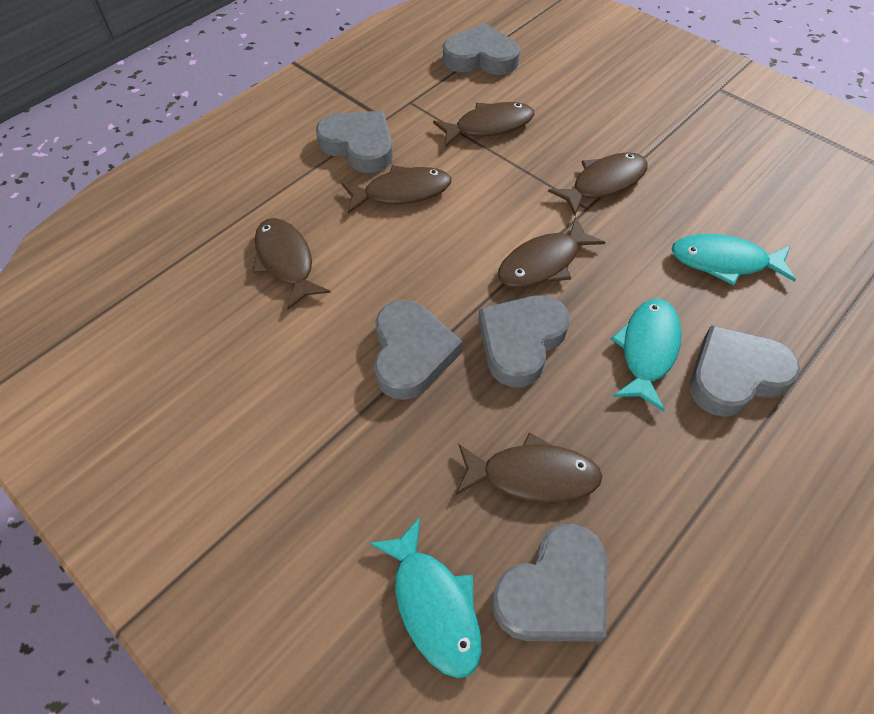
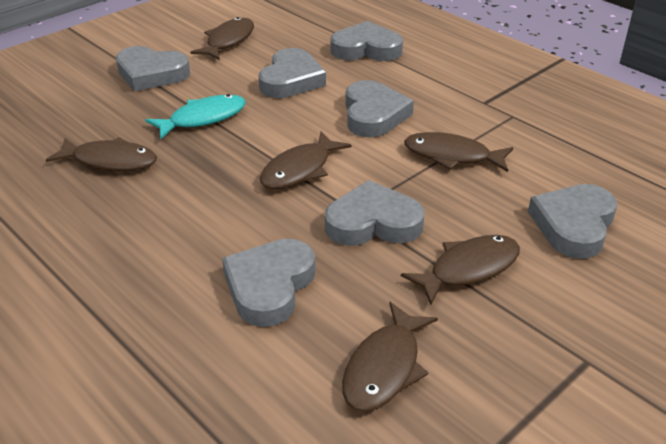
grey heart: 6 -> 7
turquoise fish: 3 -> 1

